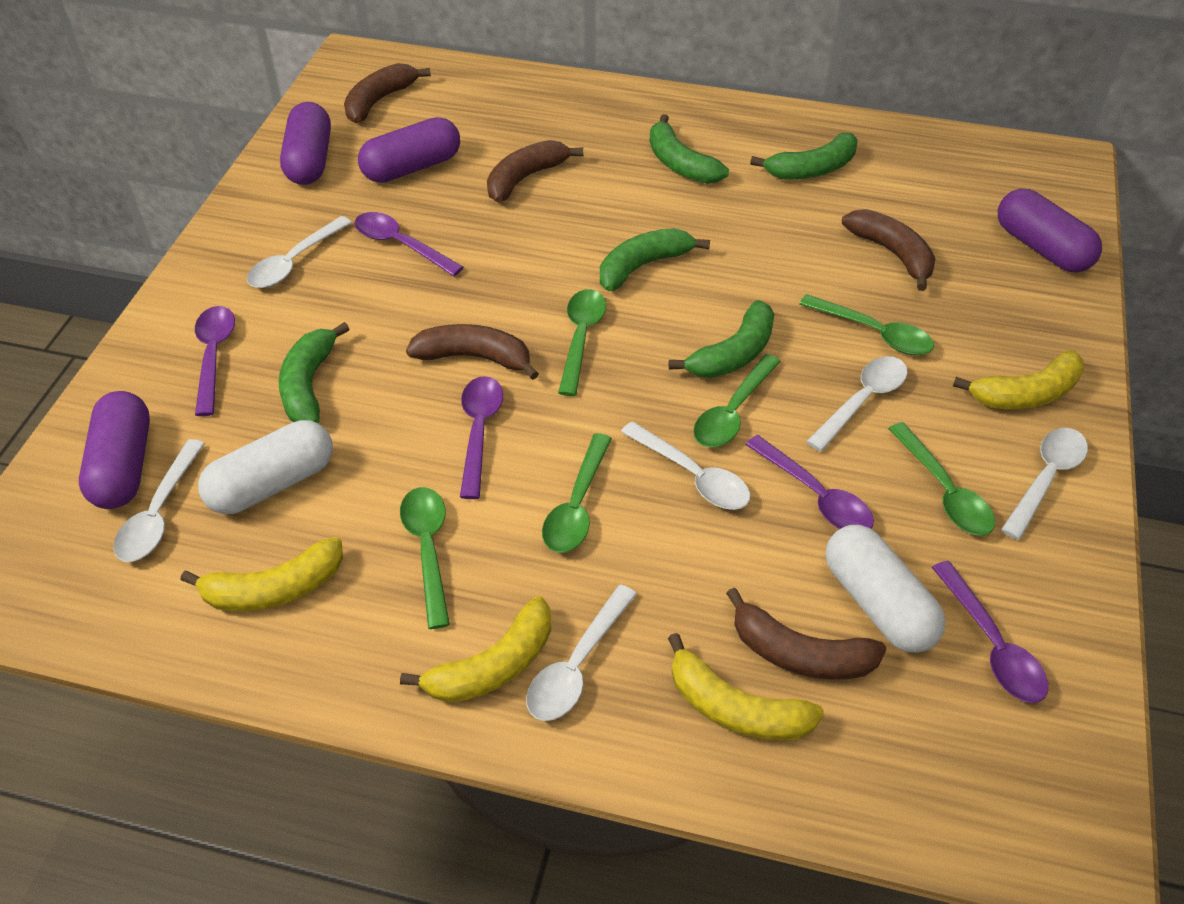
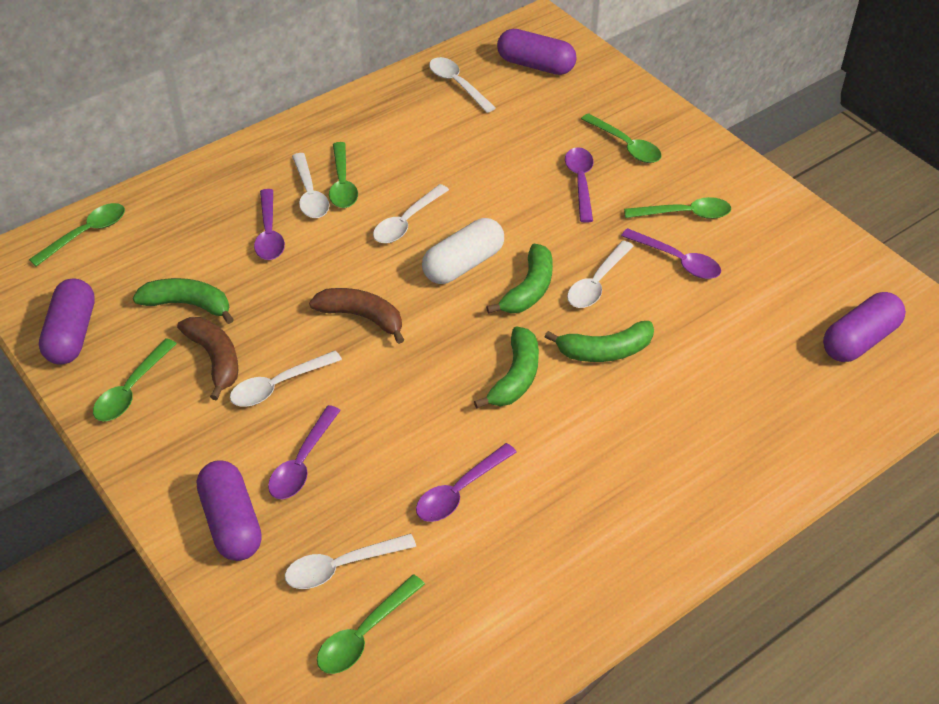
brown banana: 5 -> 2
green banana: 5 -> 4
white capsule: 2 -> 1
yellow banana: 4 -> 0

